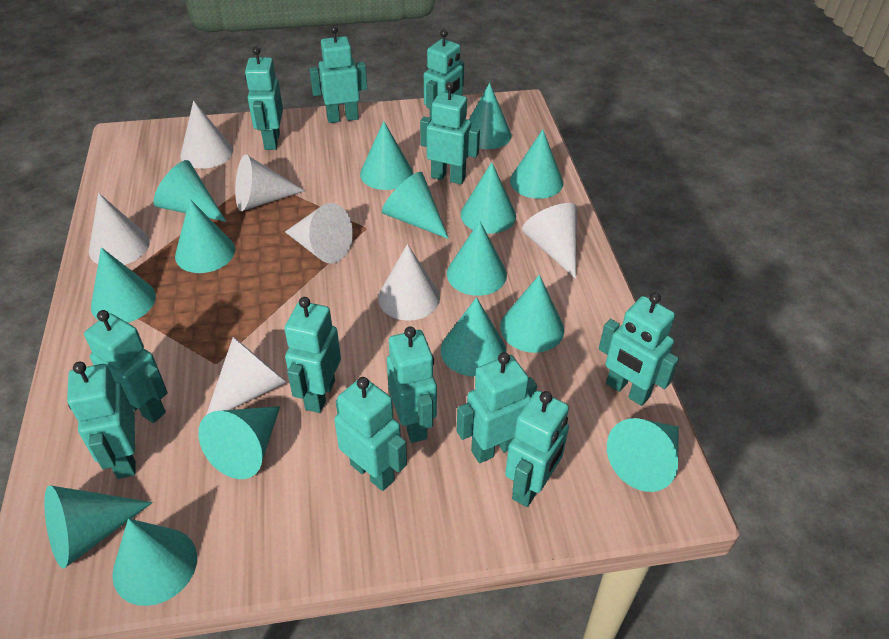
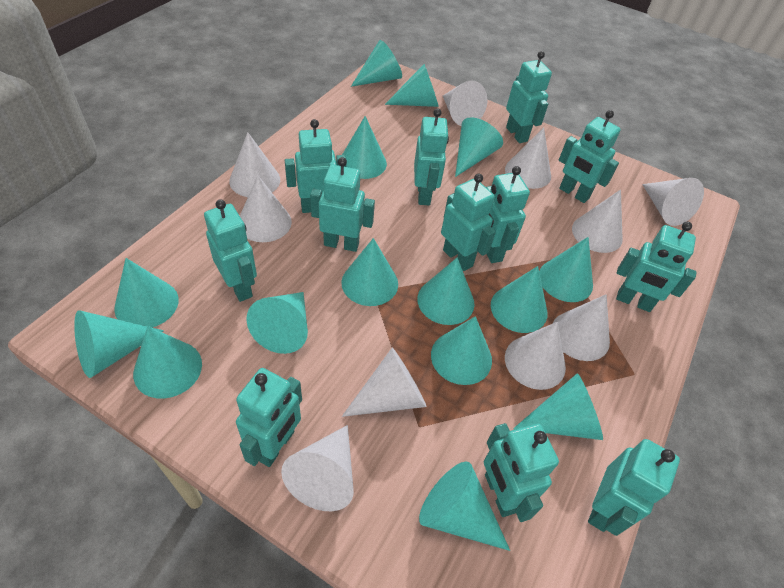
white cone: 7 -> 10

